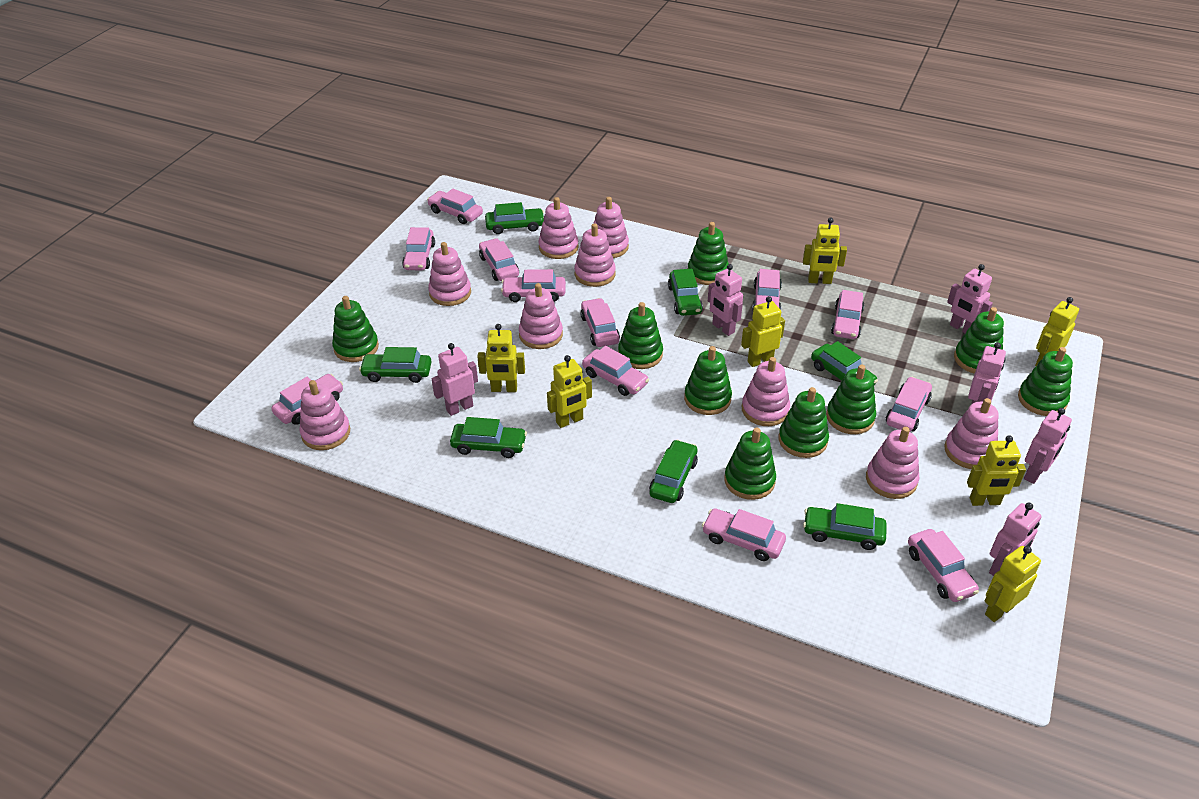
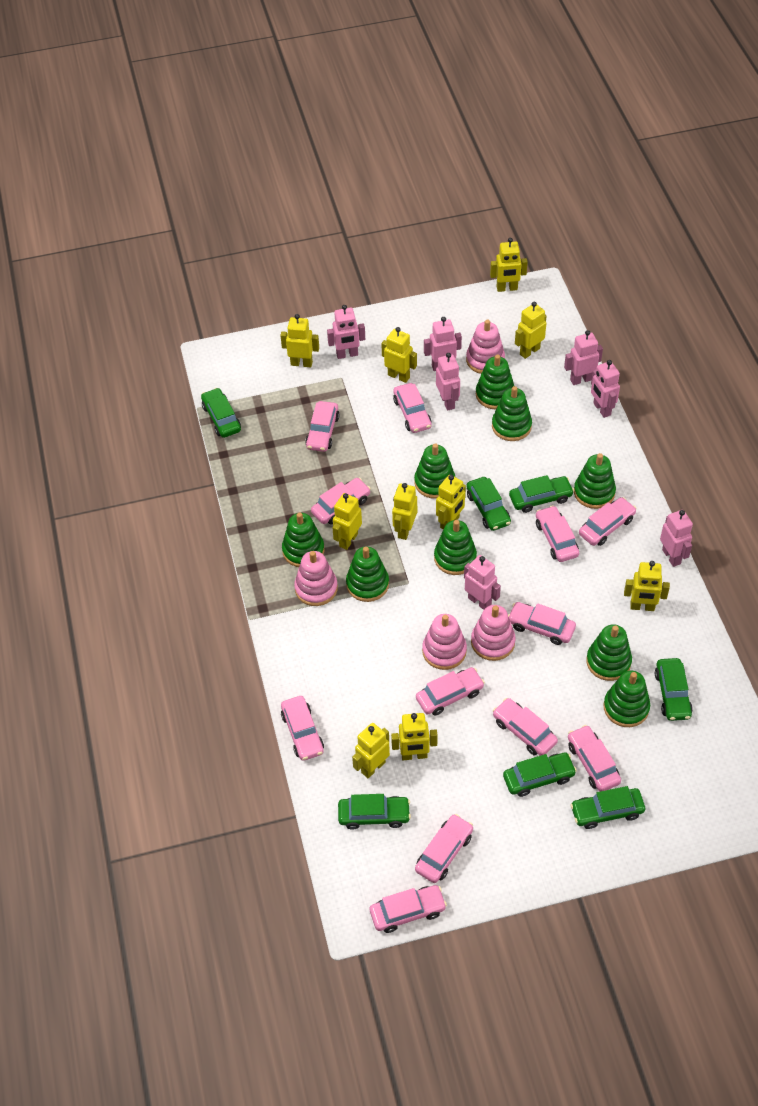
pink robot: 6 -> 7
pink stacking toy: 9 -> 4
yellow robot: 7 -> 10

